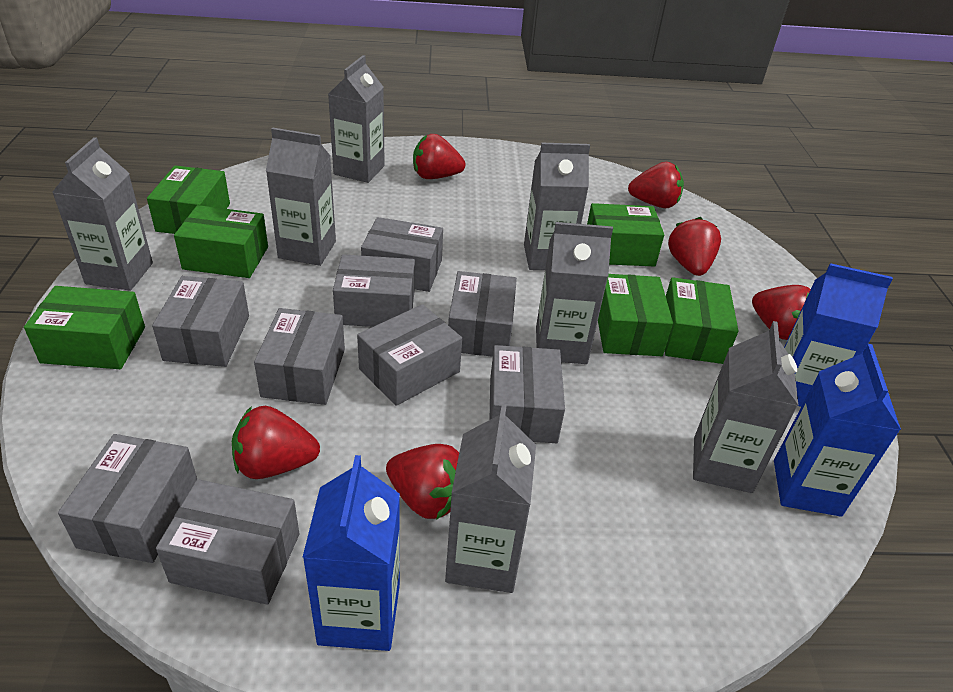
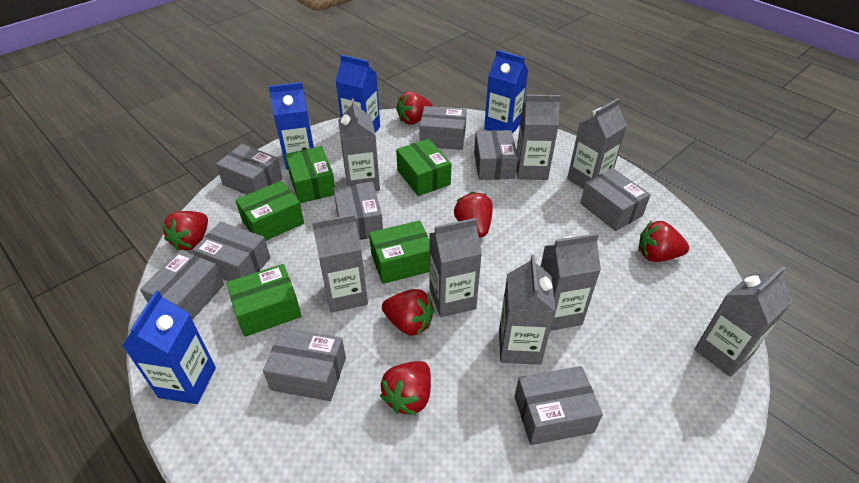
blue carton: 3 -> 4
green box: 6 -> 5
grey carton: 7 -> 8

